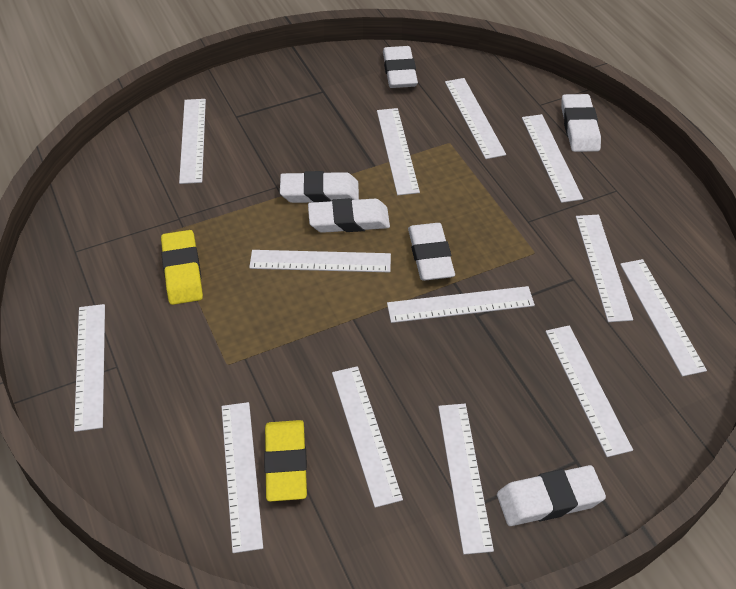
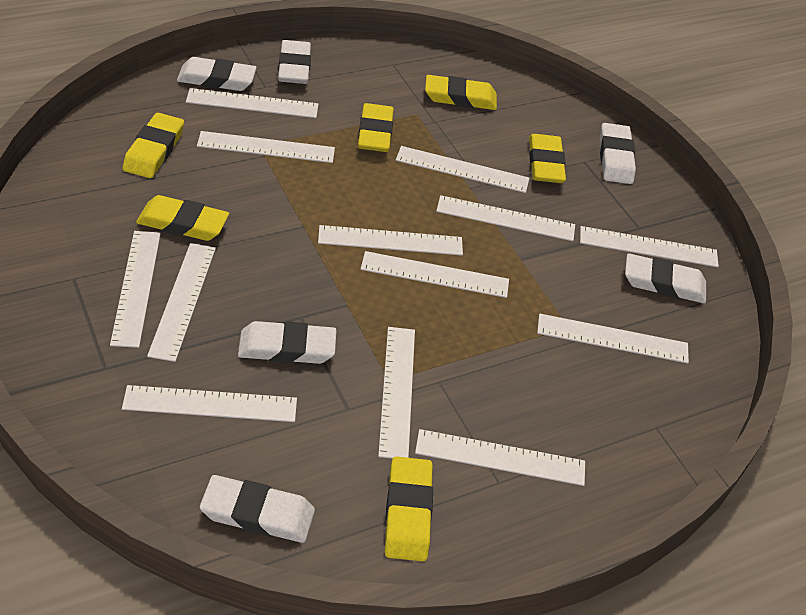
yellow eraser: 2 -> 6

